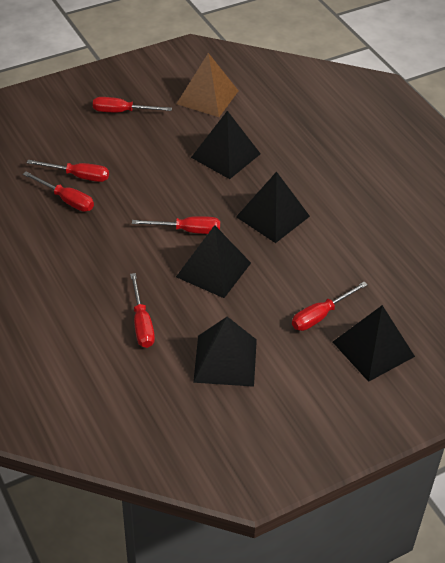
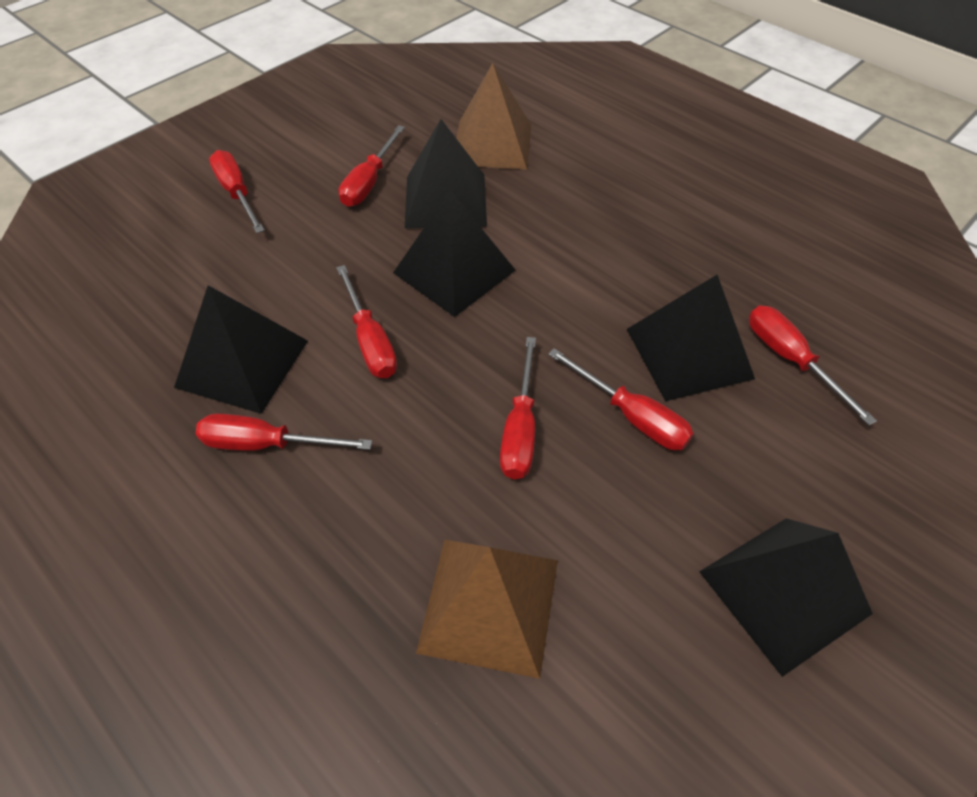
brown pyramid: 1 -> 2
red screwdriver: 6 -> 7

